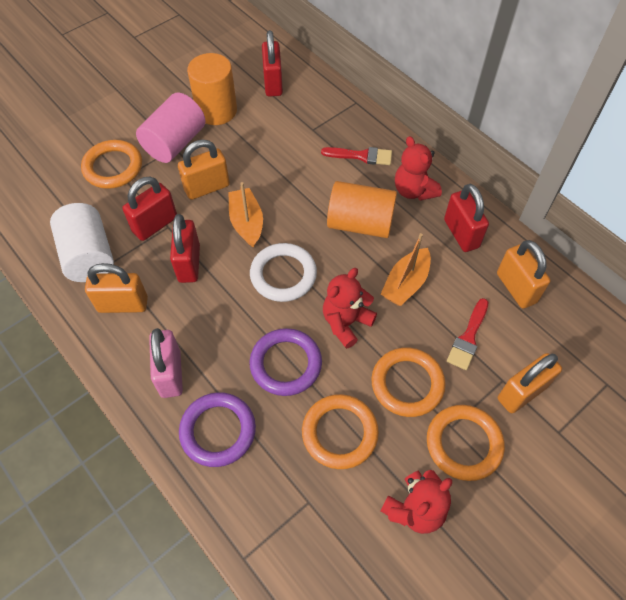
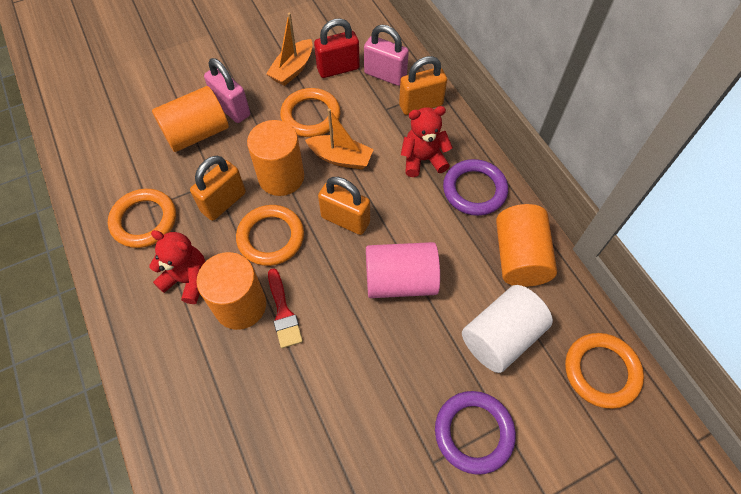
orange cylinder: 2 -> 4
orange padlock: 4 -> 3
pink padlock: 1 -> 2
red brush: 2 -> 1
red padlock: 4 -> 1
red teddy bear: 3 -> 2
white ring: 1 -> 0

